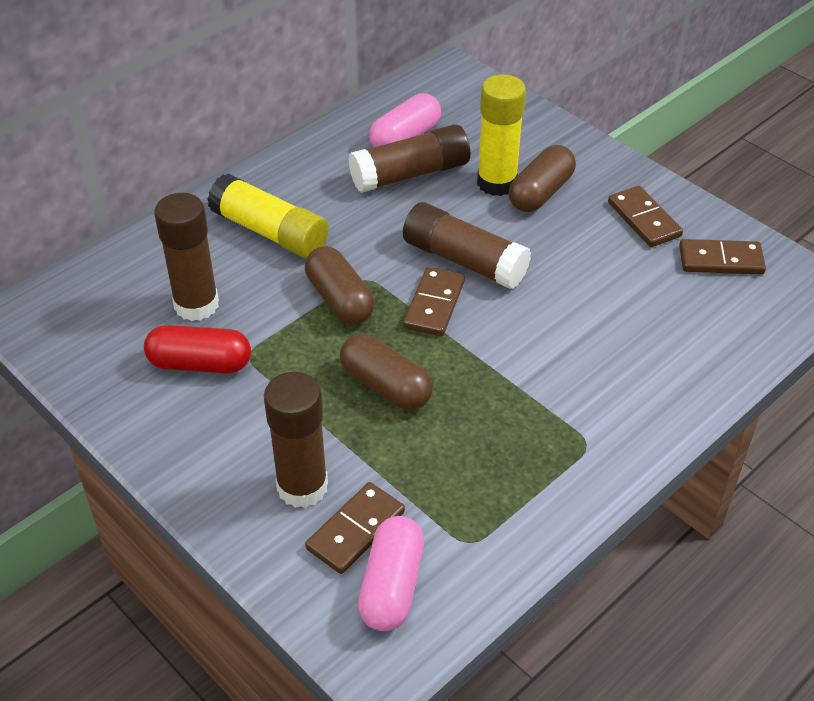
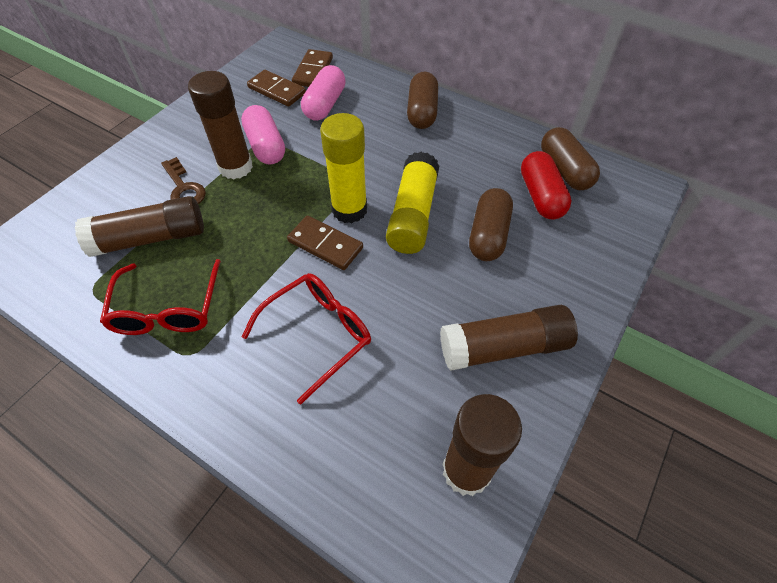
brown domino: 4 -> 3
brown key: 0 -> 1
red glasses: 0 -> 2

